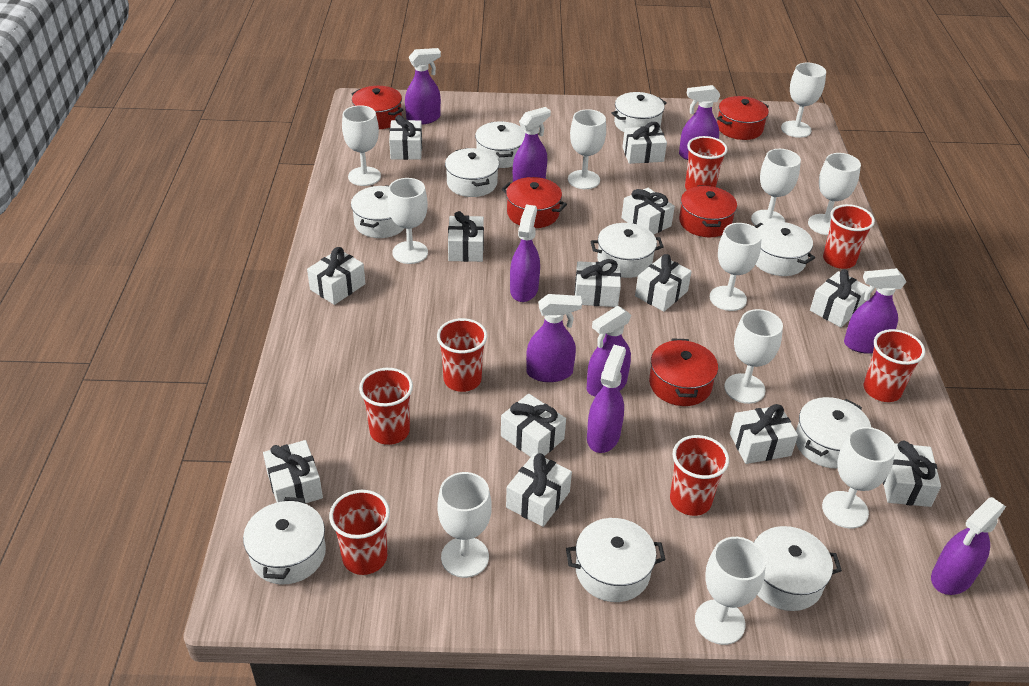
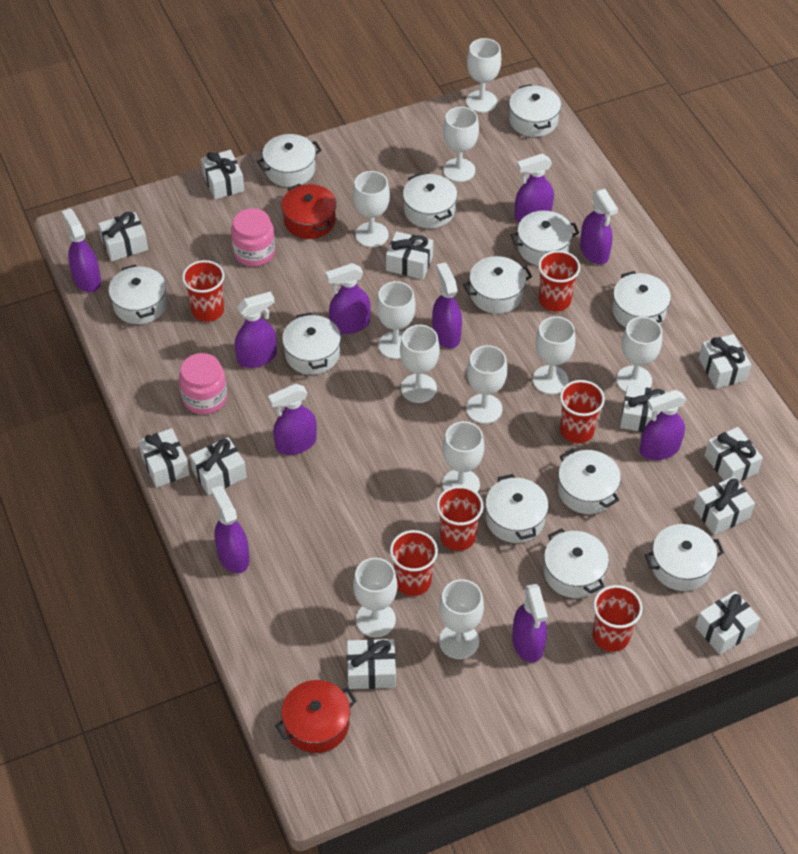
pink jar: 0 -> 2
purple spray bottle: 9 -> 10
red cup: 7 -> 6
red pot: 5 -> 2
white gift: 13 -> 11
white pot: 10 -> 12

